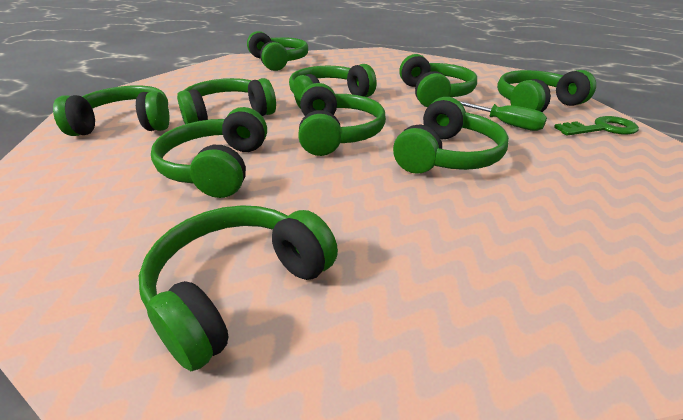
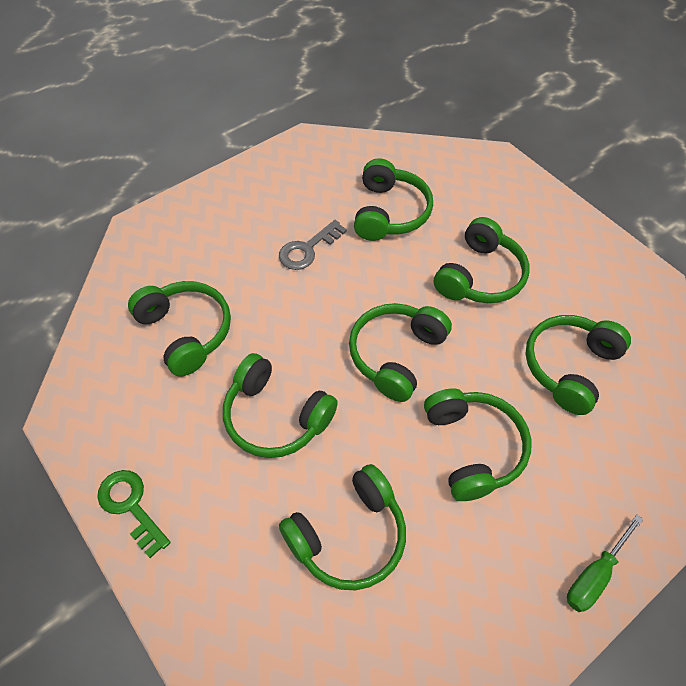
green headphones: 10 -> 8
grey key: 0 -> 1

